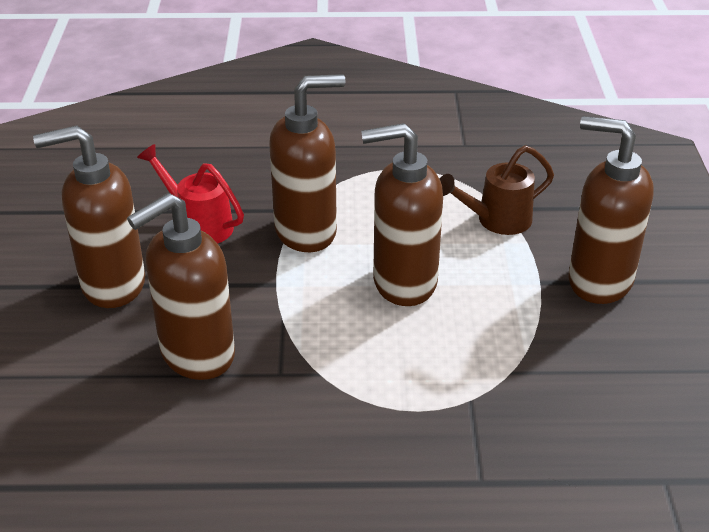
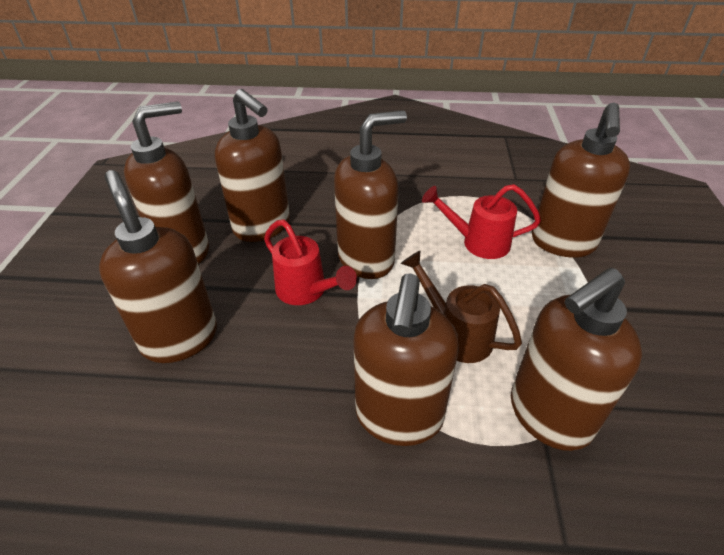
brown soap dispenser: 5 -> 7
red watering can: 1 -> 2

